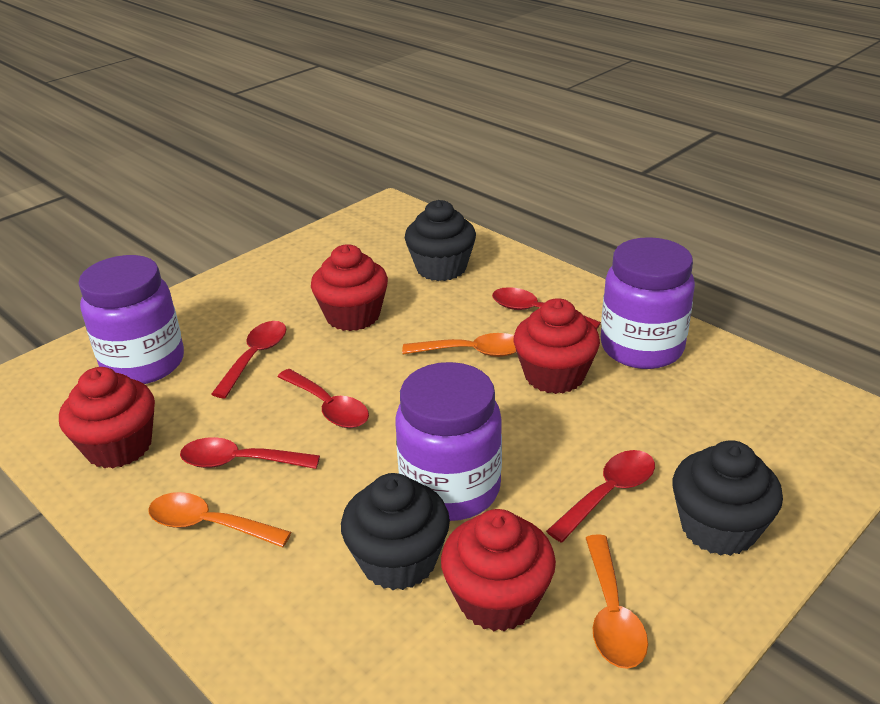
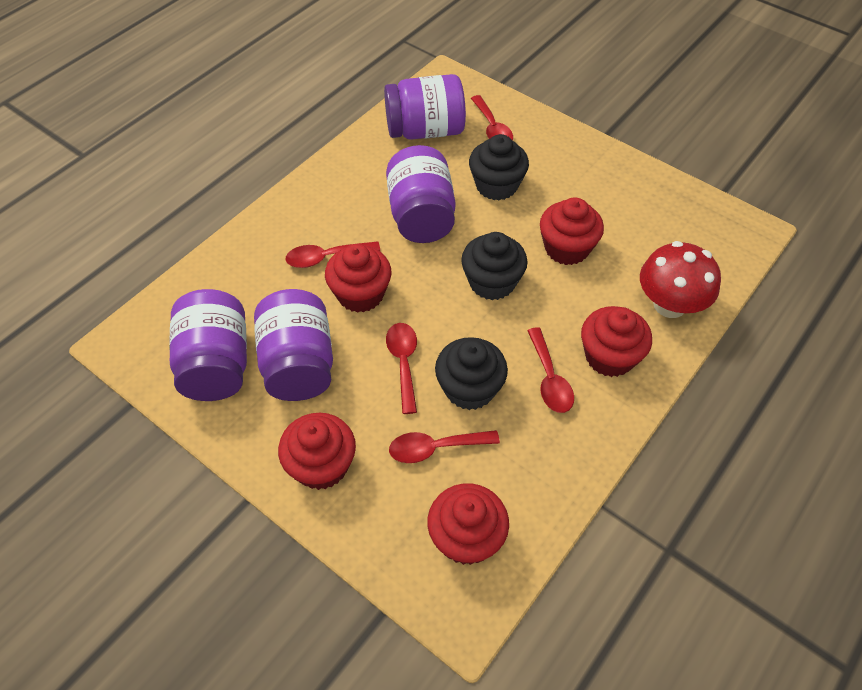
orange spoon: 3 -> 0
purple jar: 3 -> 4
red cupcake: 4 -> 5
red mushroom: 0 -> 1

